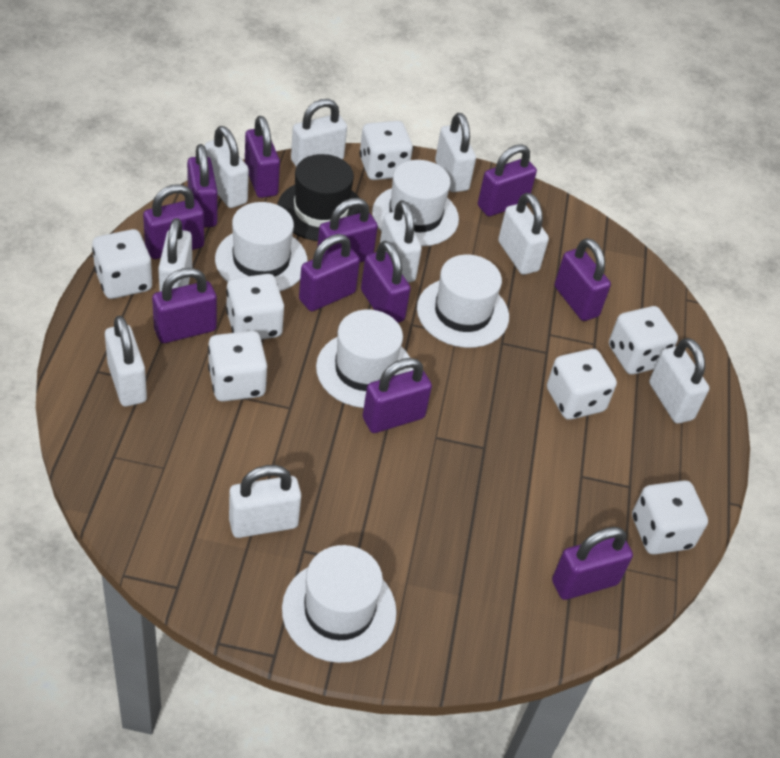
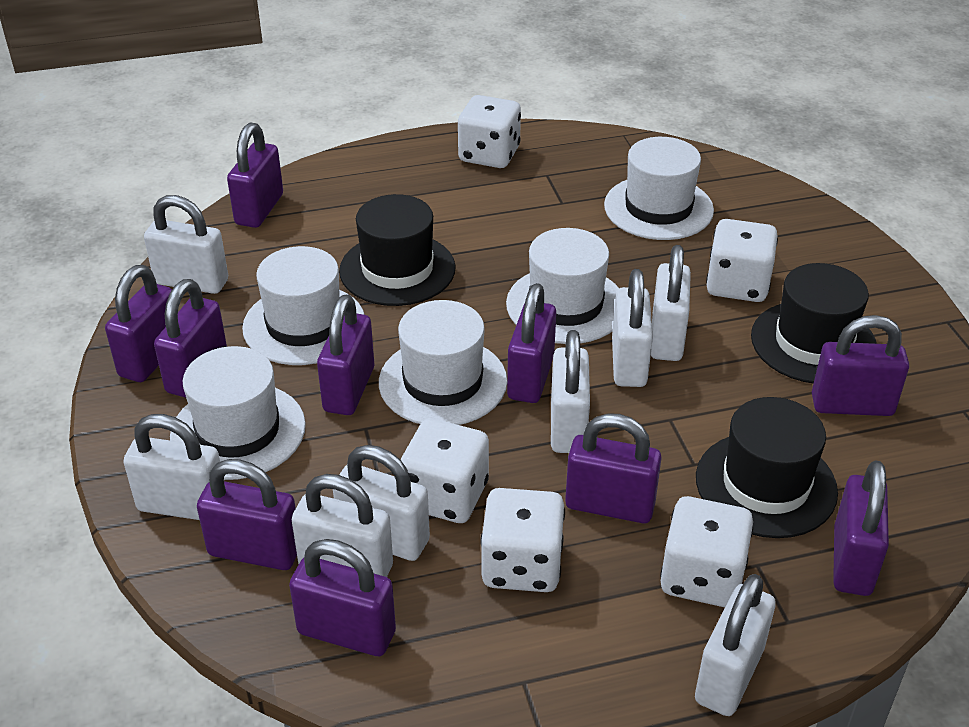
black hat: 1 -> 3
purple padlock: 11 -> 10
white dice: 7 -> 5
white padlock: 9 -> 8

